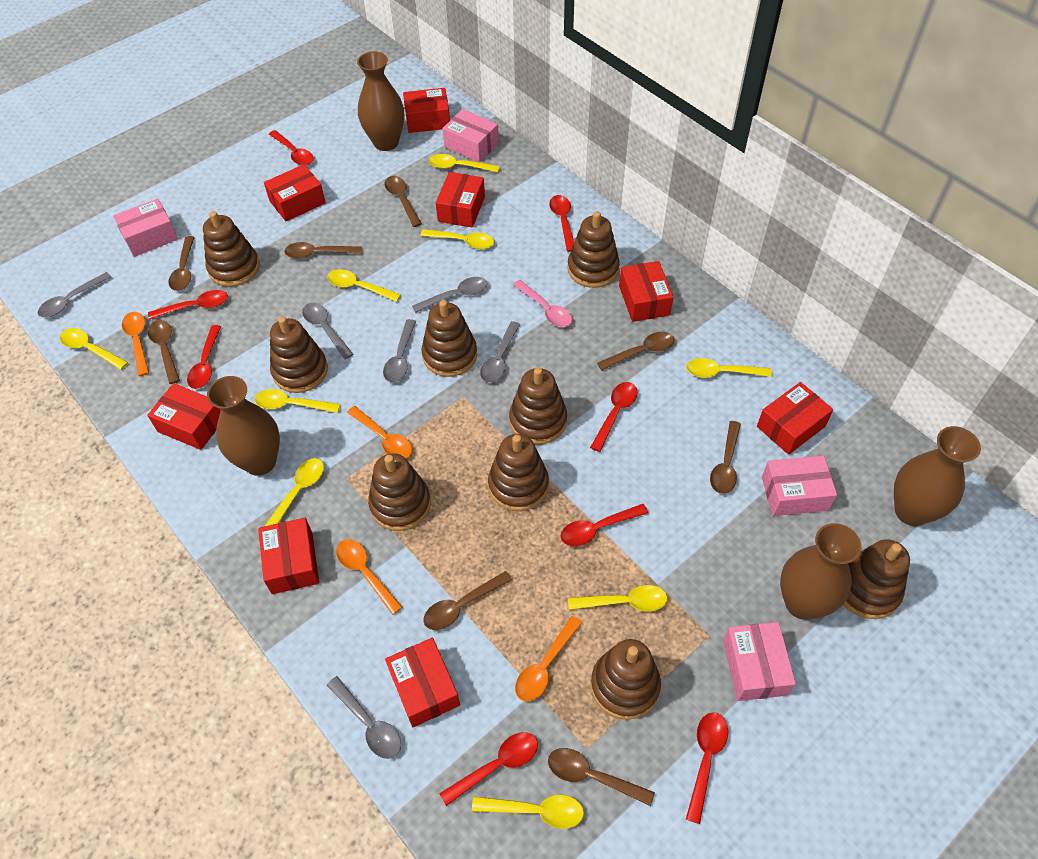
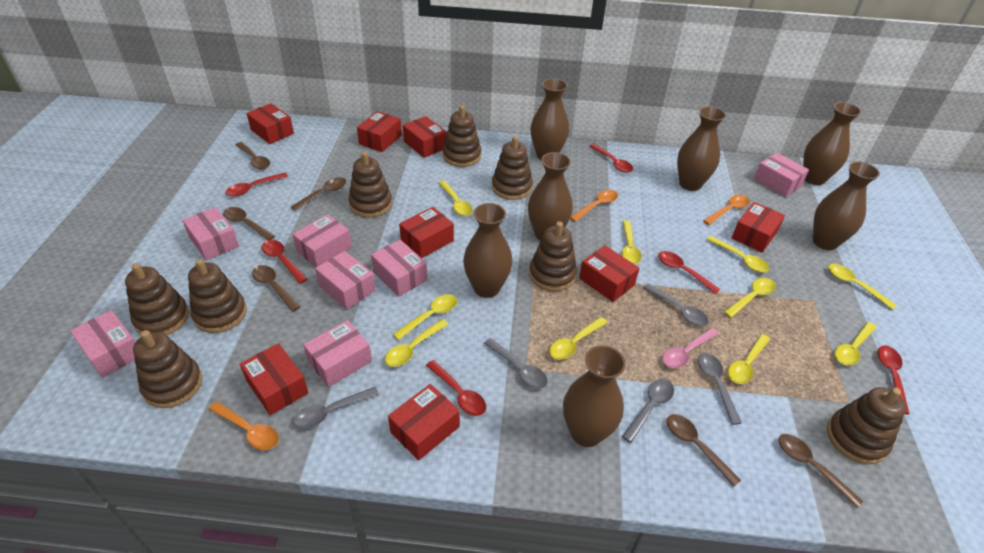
brown spoon: 8 -> 6
brown stacking toy: 9 -> 8
brown vase: 4 -> 7
grey spoon: 6 -> 5
orange spoon: 4 -> 3
pink box: 4 -> 7
red spoon: 8 -> 6
yellow spoon: 9 -> 10

